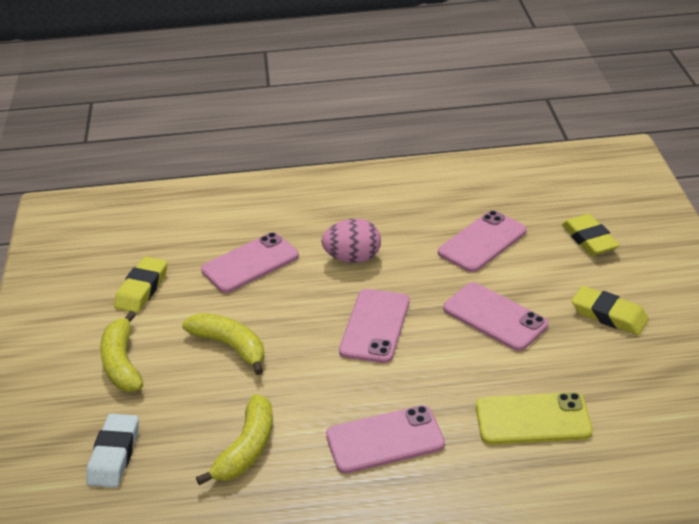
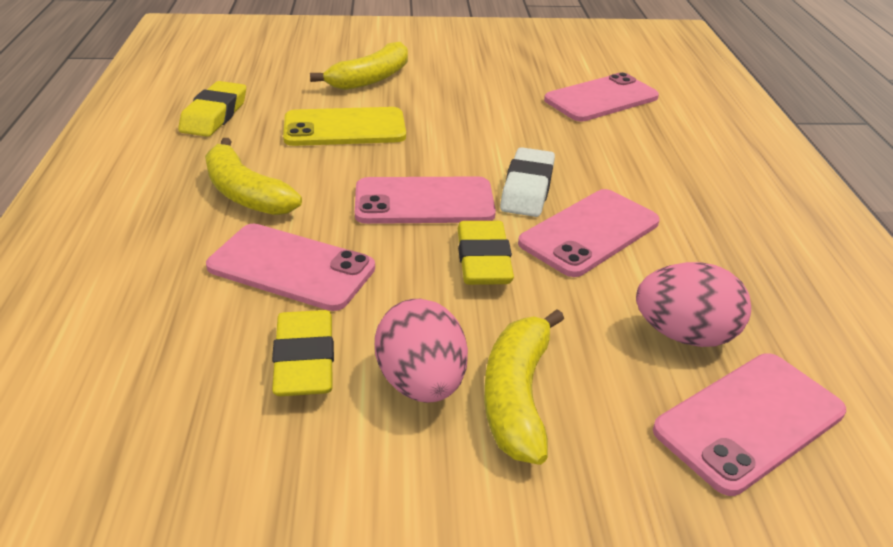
pink egg: 1 -> 2

